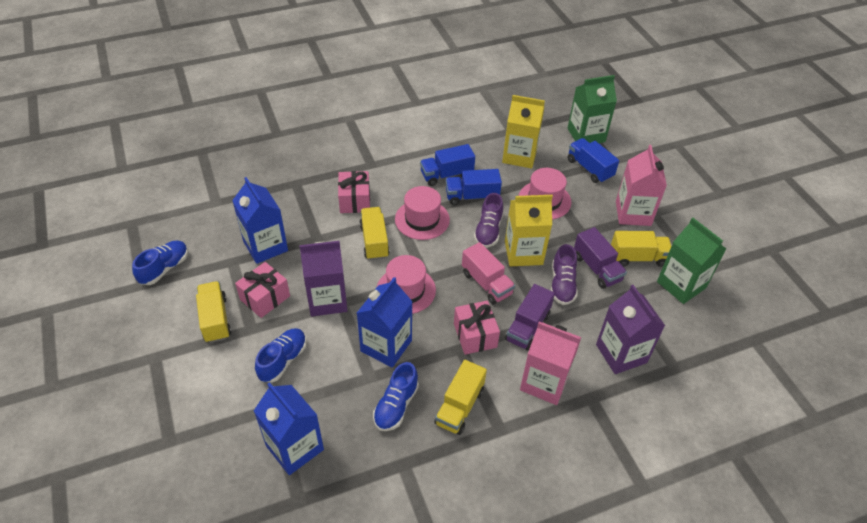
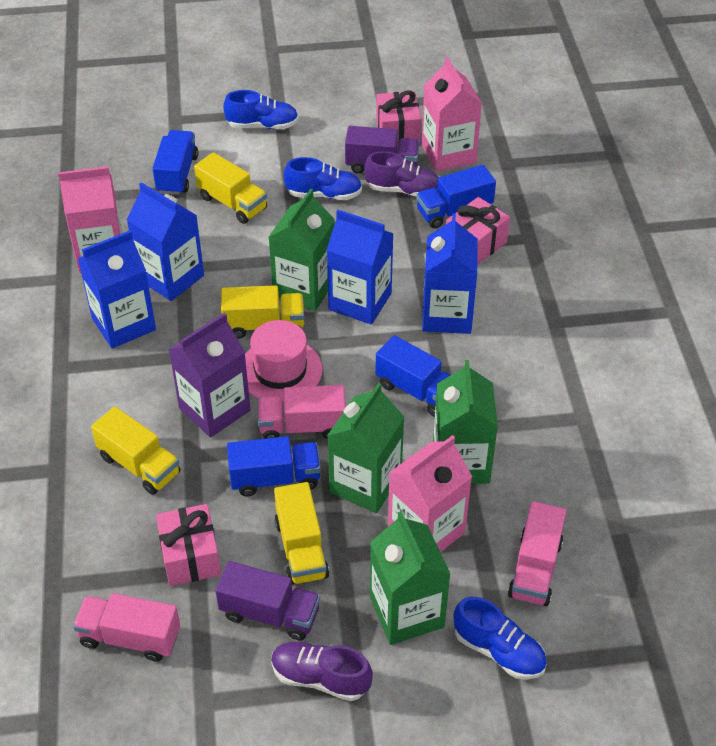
blue carton: 3 -> 4
blue truck: 3 -> 4
green carton: 2 -> 4
pink carton: 2 -> 3
pink hat: 3 -> 1
pink truck: 1 -> 3
purple carton: 2 -> 1
yellow carton: 2 -> 0

